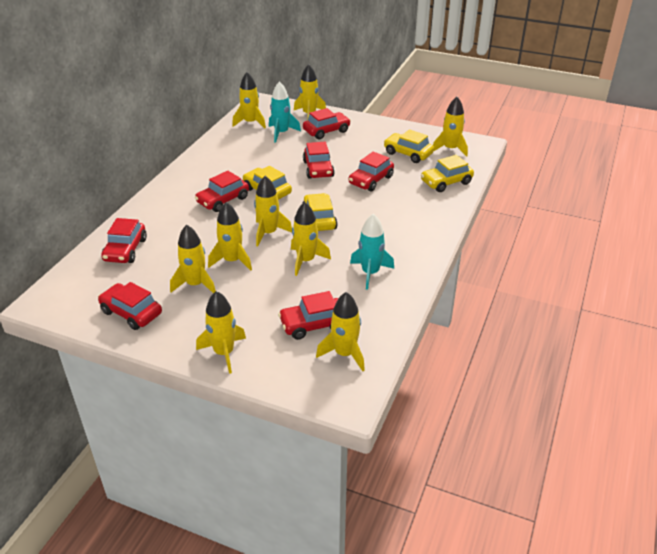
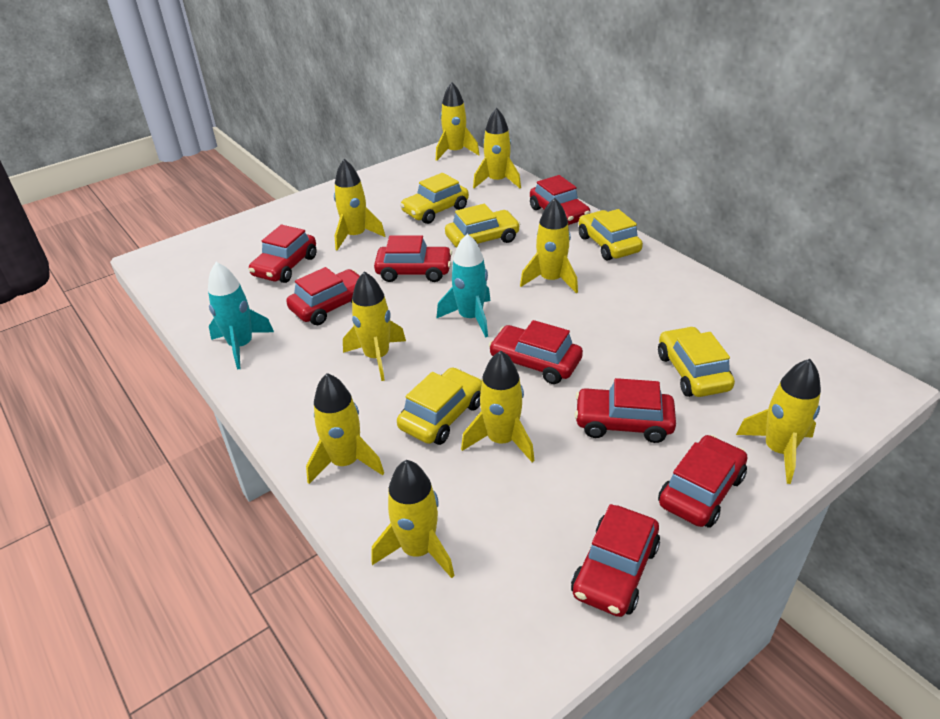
red car: 7 -> 8
yellow car: 4 -> 5

